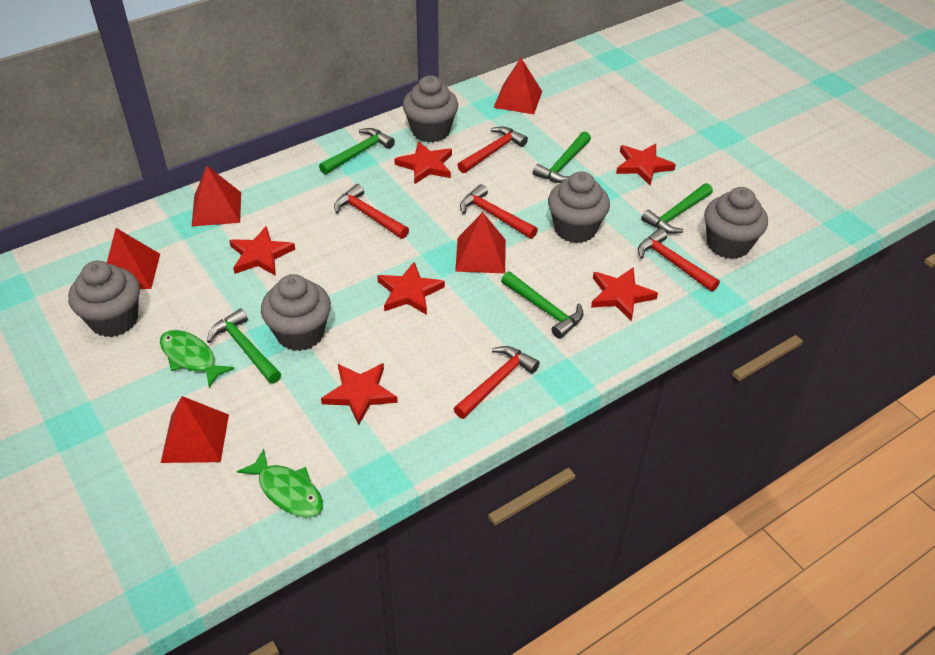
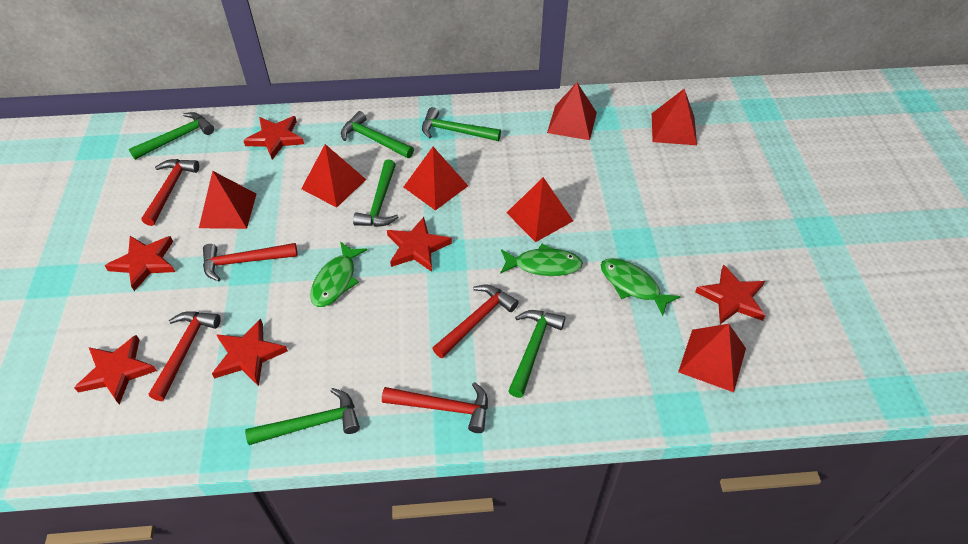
green fish: 2 -> 3
green hammer: 5 -> 6
grey cupcake: 5 -> 0
red pyramid: 5 -> 7

